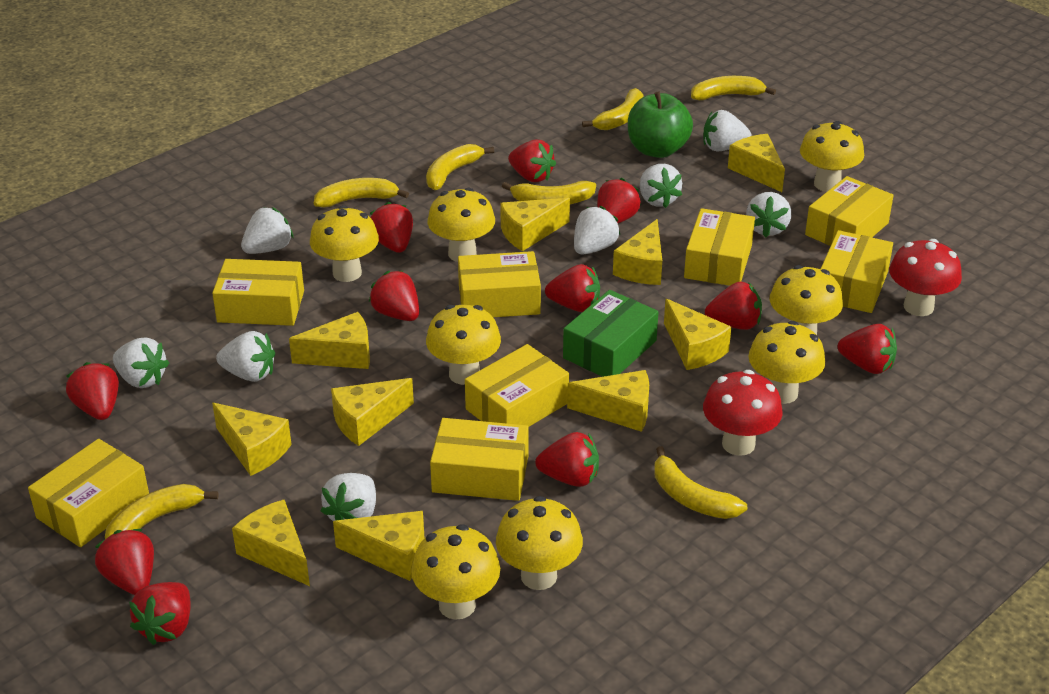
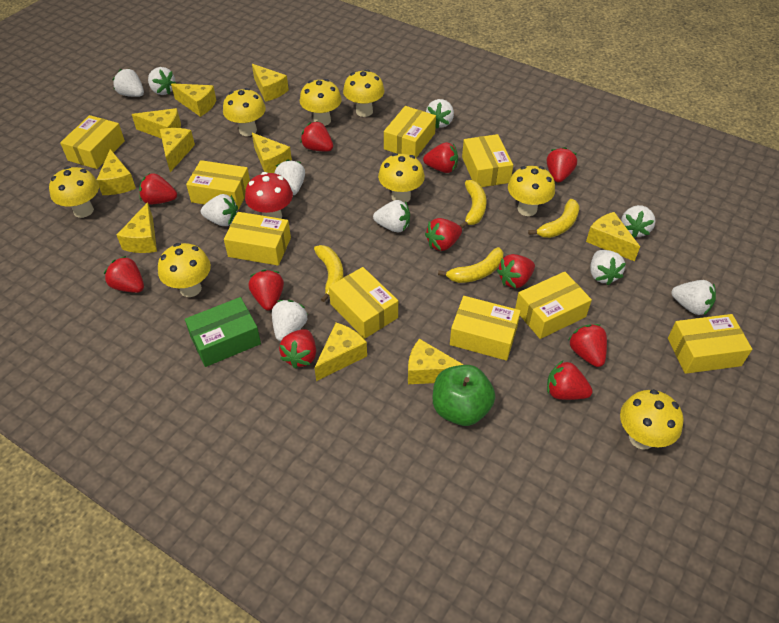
red mushroom: 2 -> 1
white strawberry: 8 -> 10
yellow banana: 7 -> 4
yellow box: 8 -> 9

